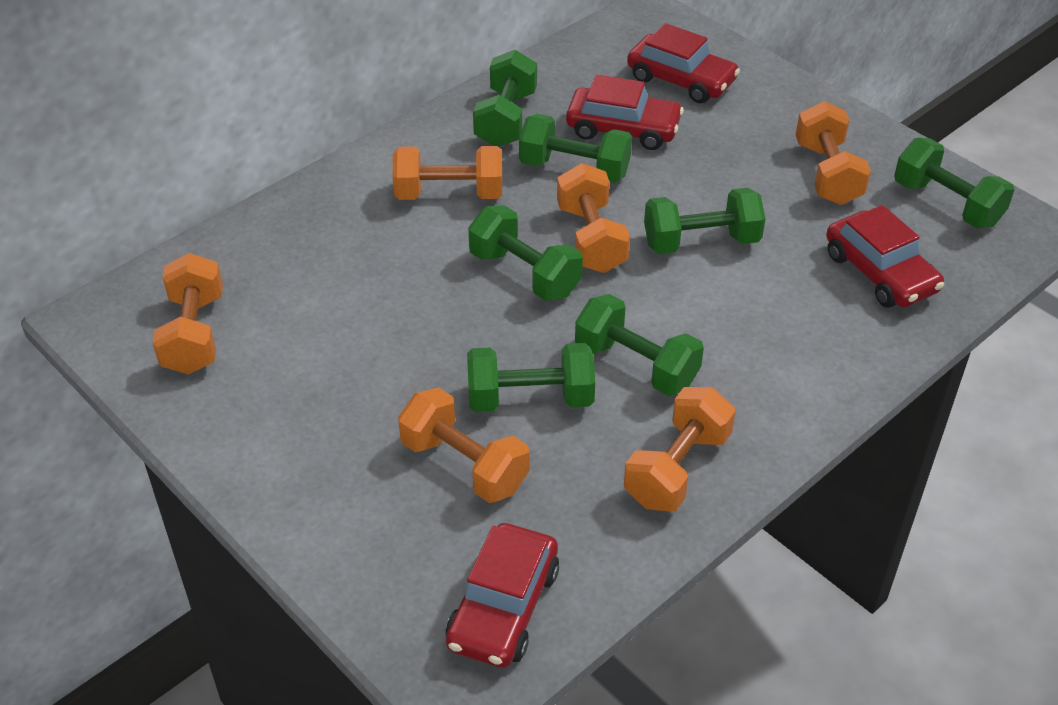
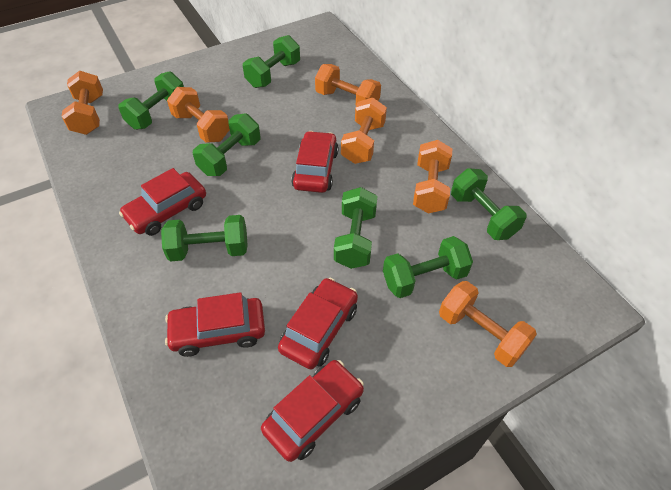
red car: 4 -> 5

